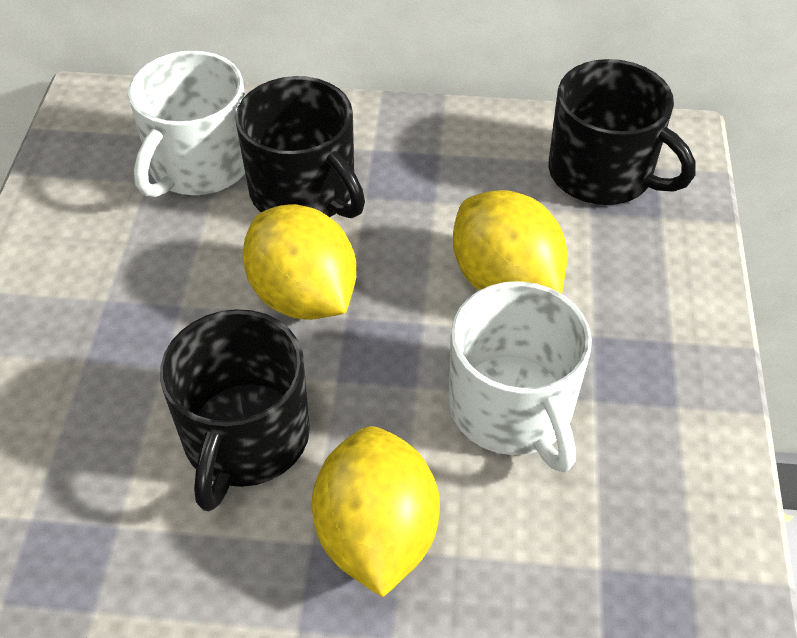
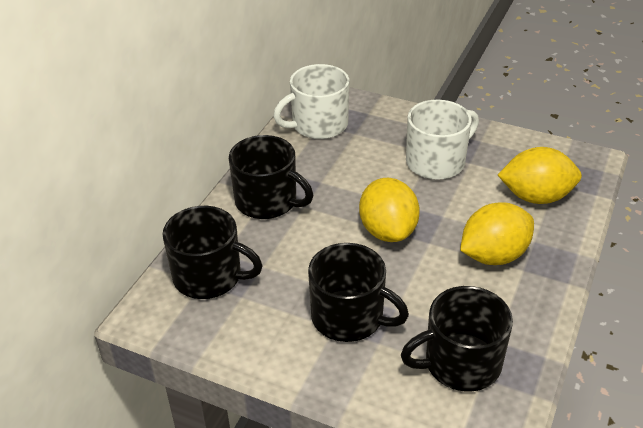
black mug: 3 -> 4

